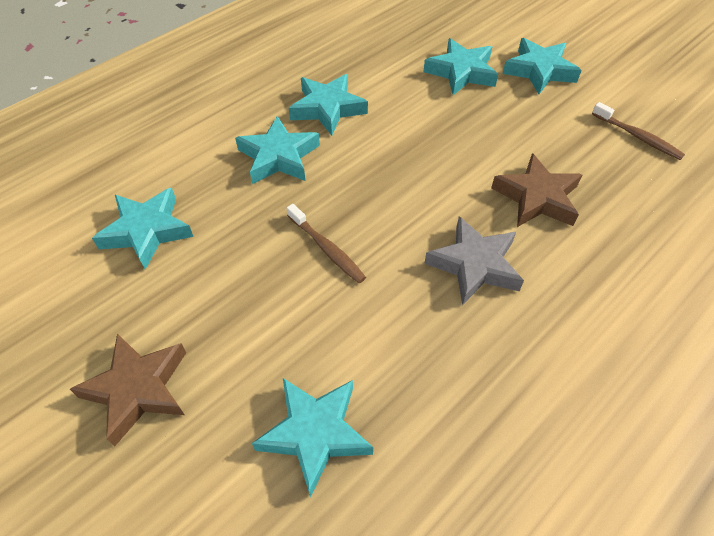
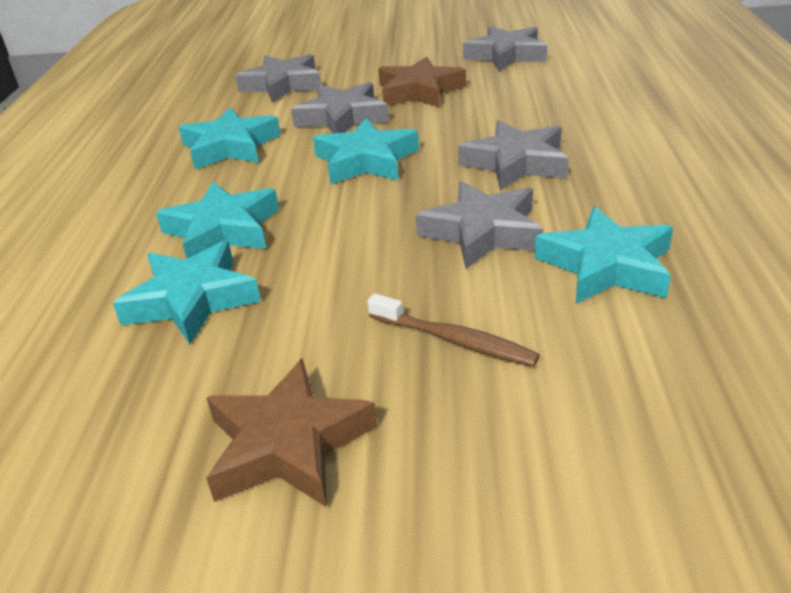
brown toothbrush: 2 -> 1
grey star: 1 -> 5
turquoise star: 6 -> 5

